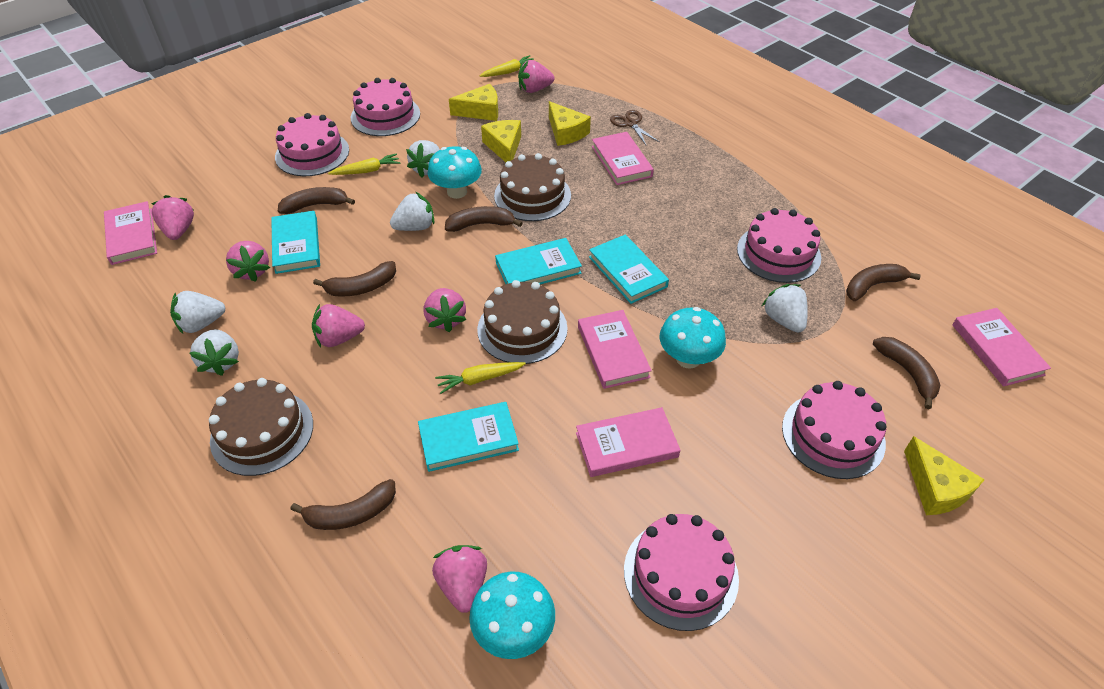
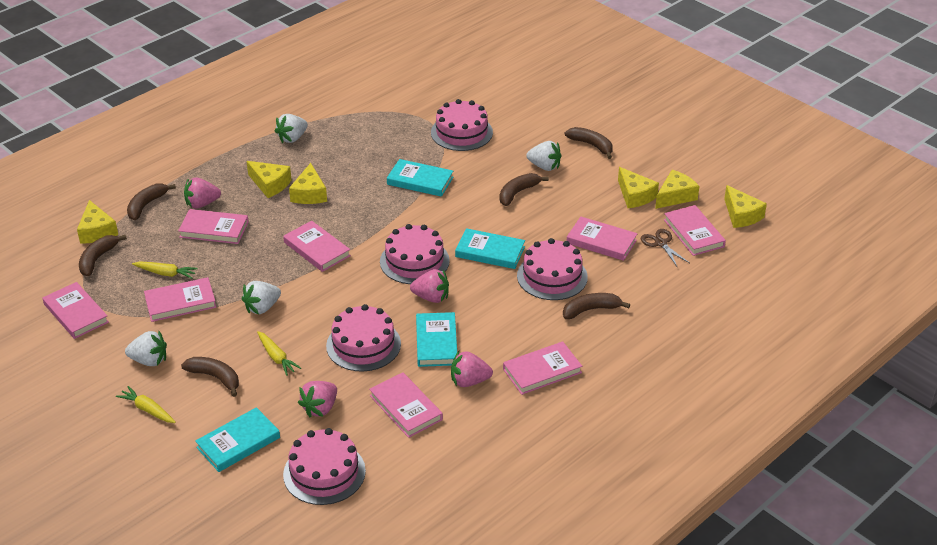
brown cake: 3 -> 0
pink book: 5 -> 8
pink strawberry: 6 -> 4
turquoise mushroom: 3 -> 0
white strawberry: 5 -> 4
yellow cheese: 4 -> 6

